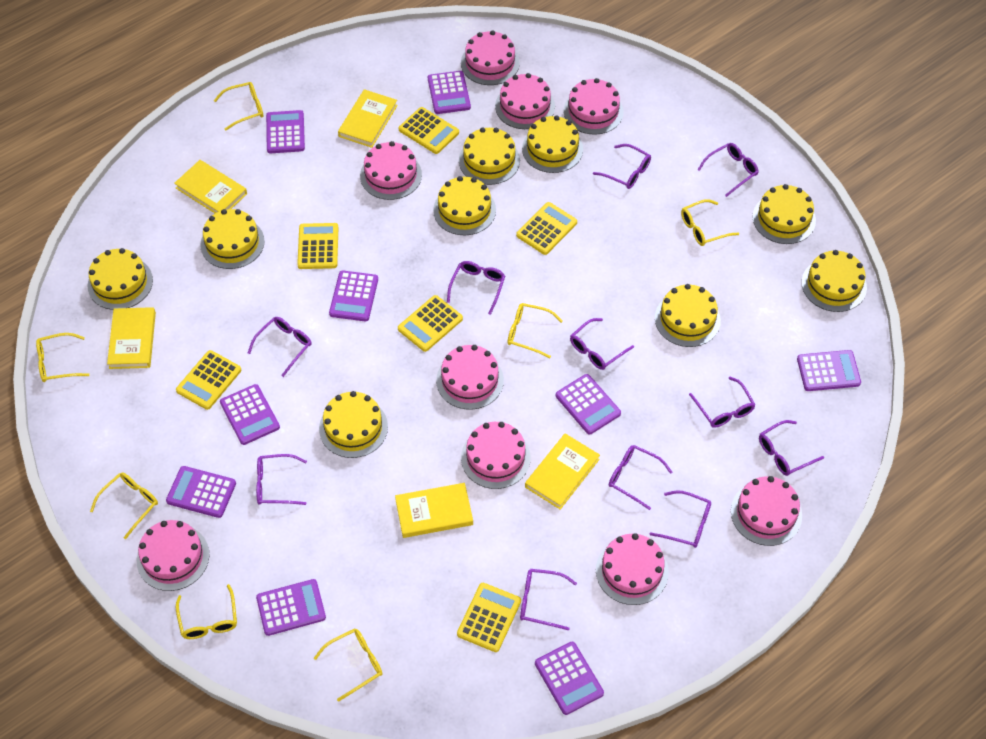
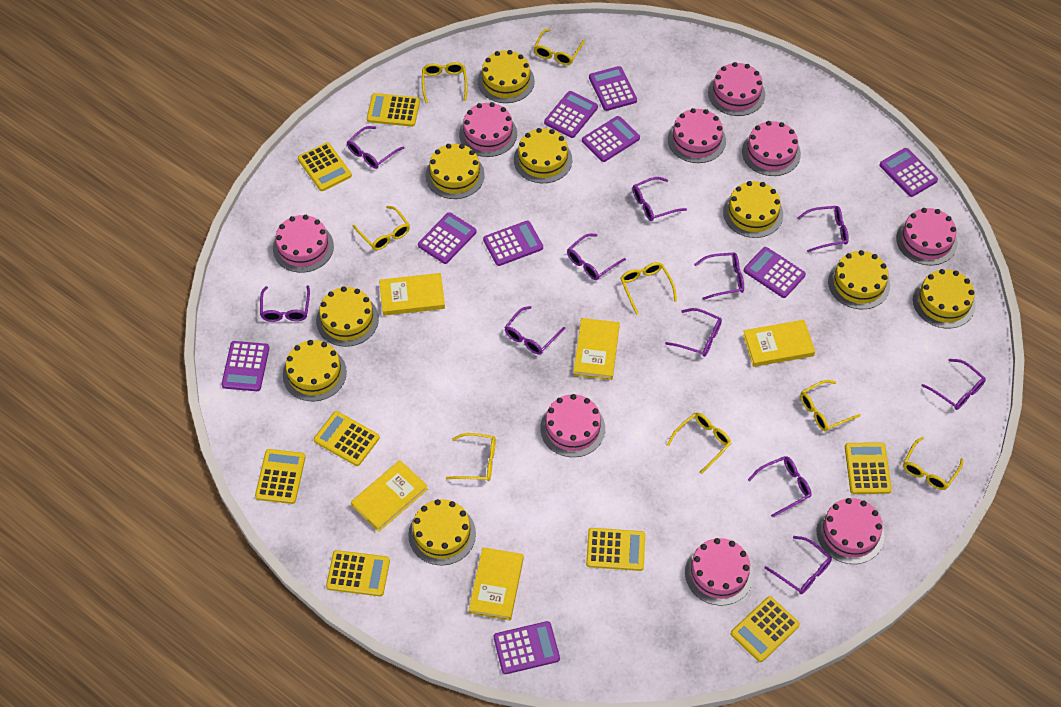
yellow calculator: 6 -> 8
yellow glasses: 7 -> 8

